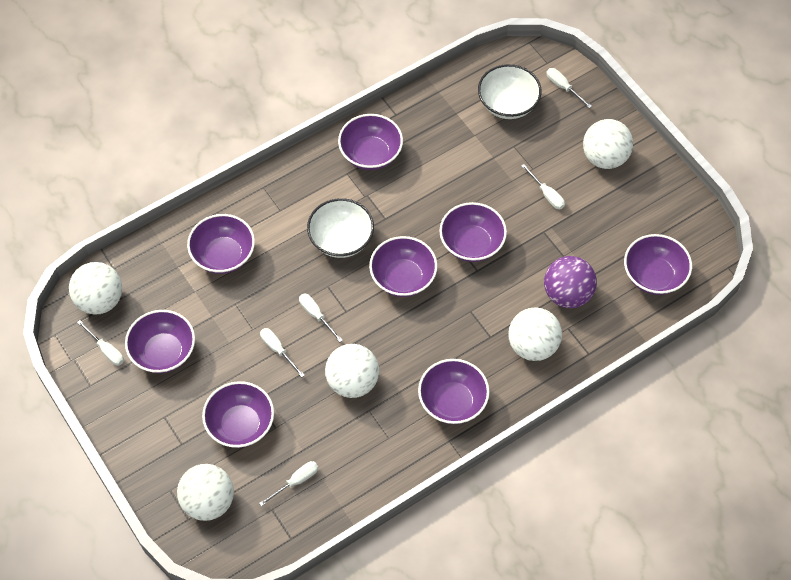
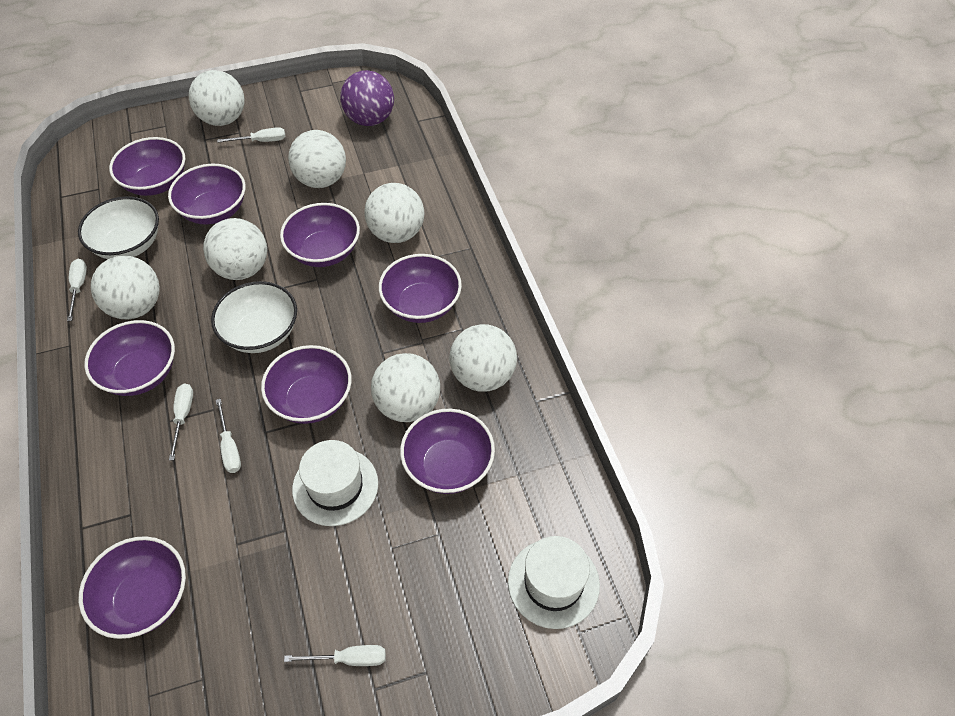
white ball: 5 -> 7
white hat: 0 -> 2
white screwdriver: 6 -> 5

